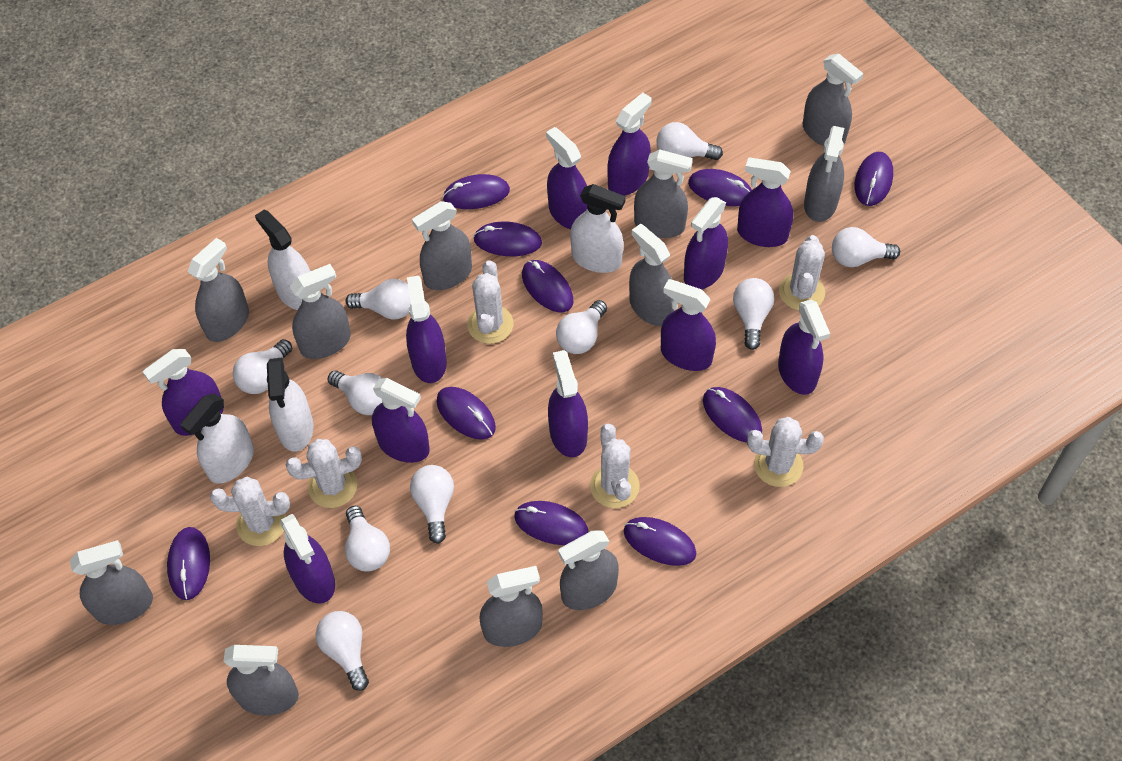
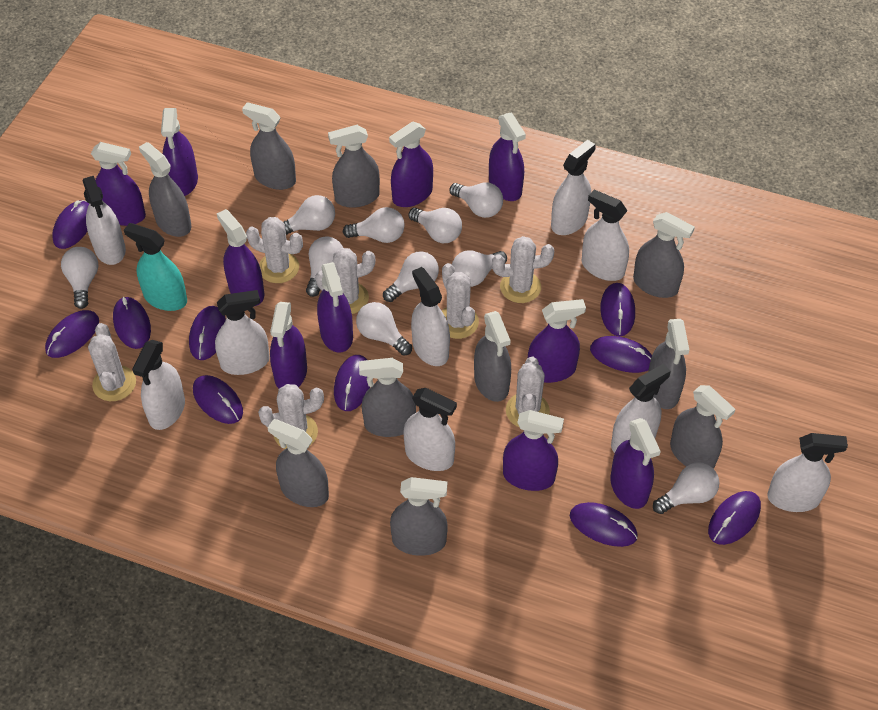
grey spray bottle: 11 -> 10
purple spray bottle: 11 -> 10
turquoise spray bottle: 0 -> 1
white cactus: 6 -> 7
white spray bottle: 4 -> 9

